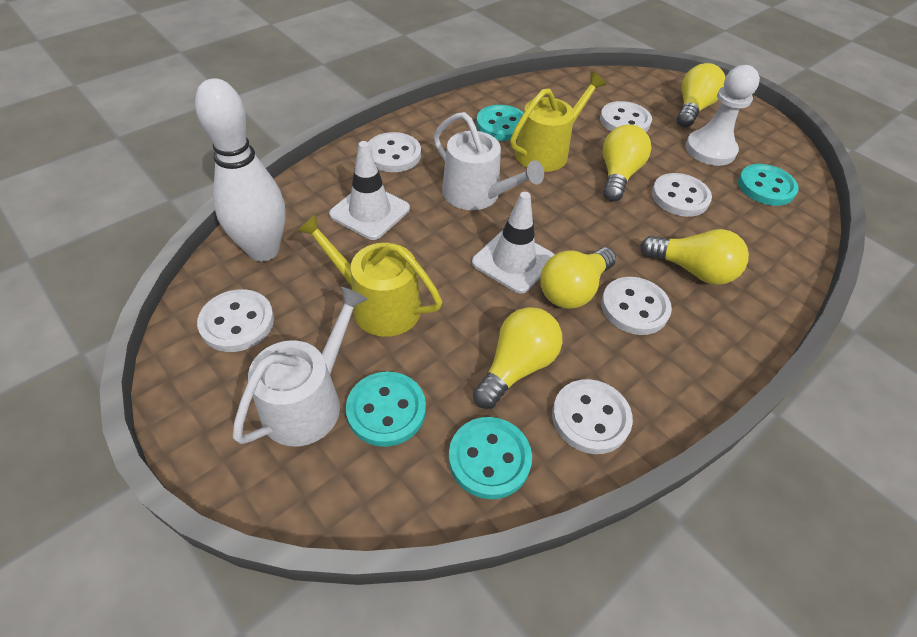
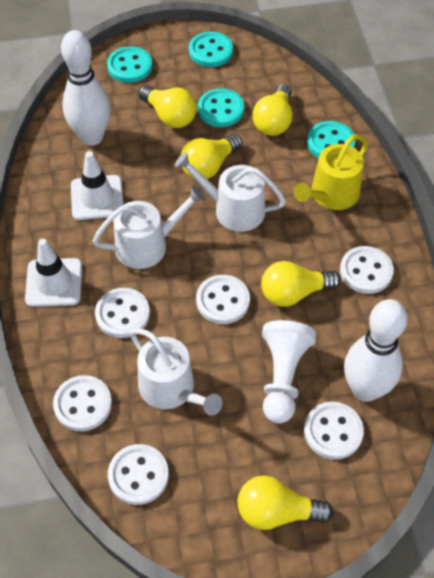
white bowling pin: 1 -> 2
white watering can: 2 -> 3
yellow watering can: 2 -> 1

